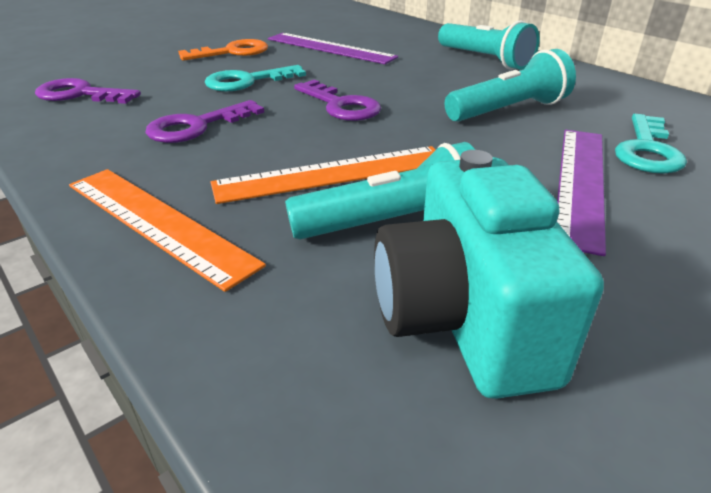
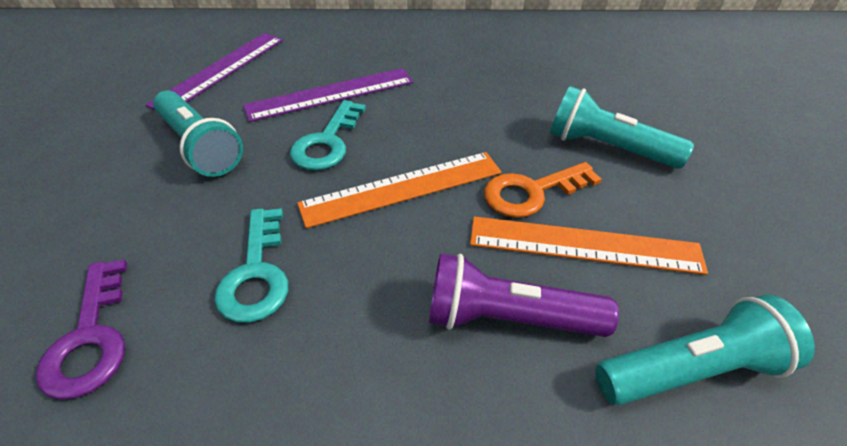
purple flashlight: 0 -> 1
purple key: 3 -> 1
turquoise camera: 1 -> 0

